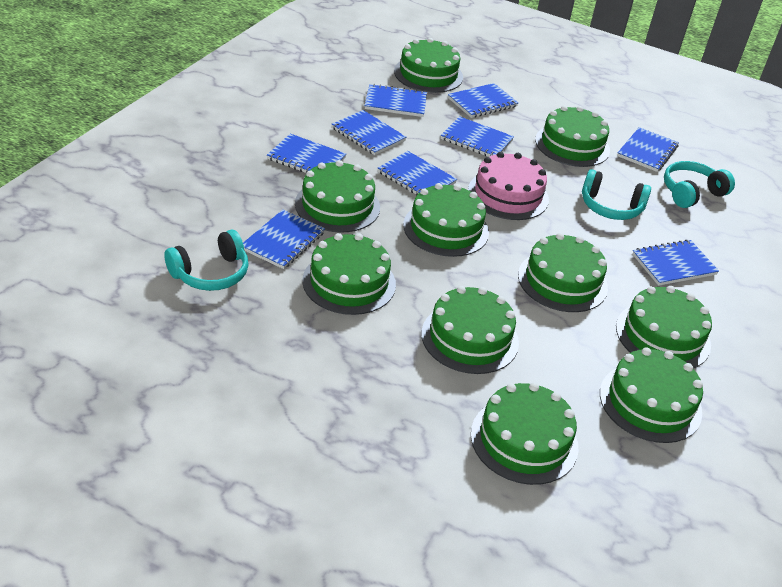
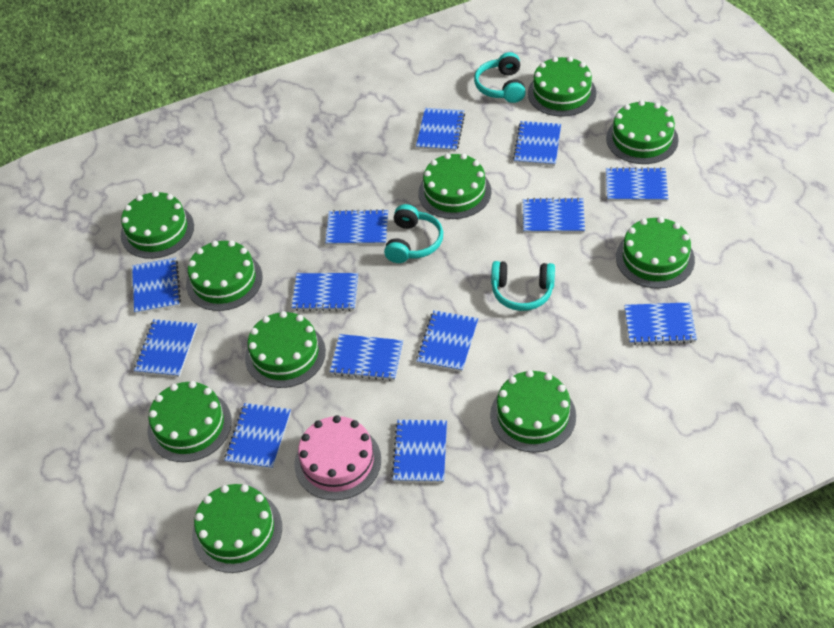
blue notebook: 9 -> 13

